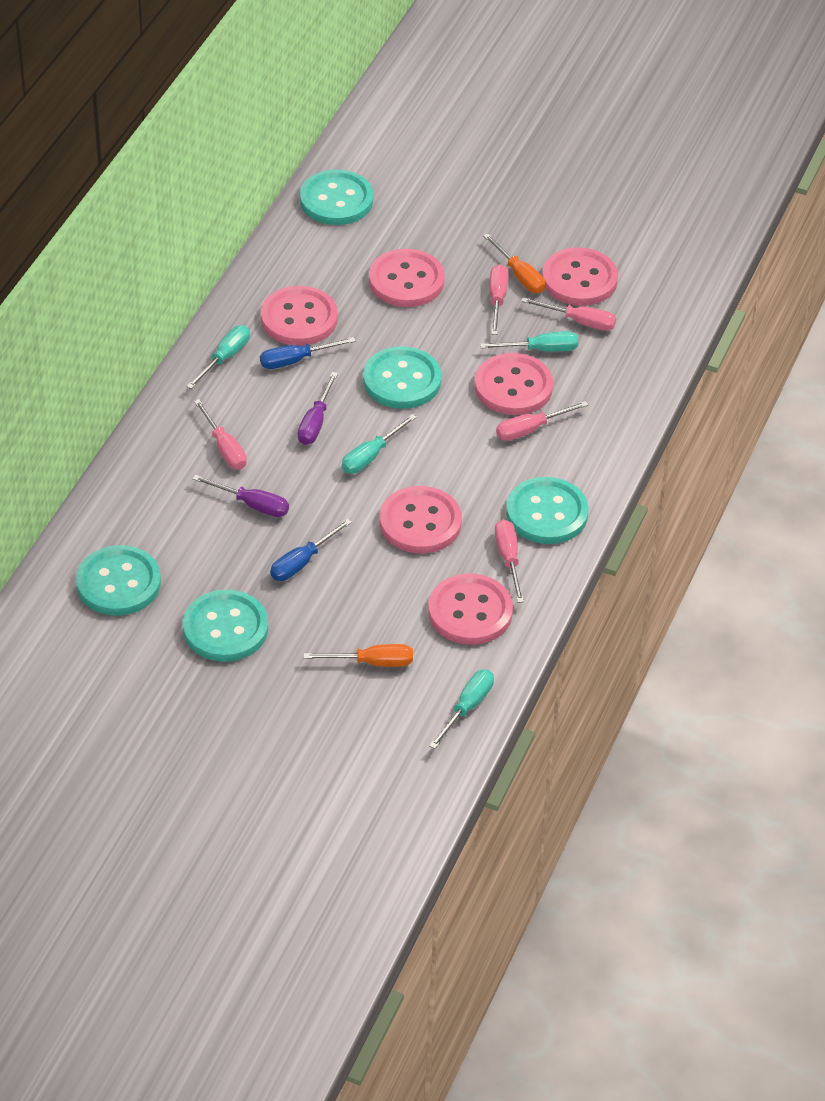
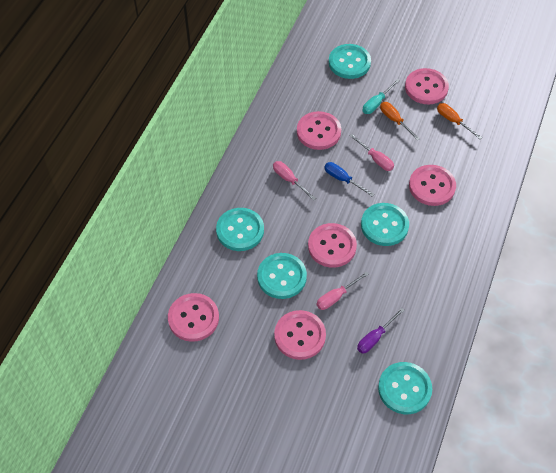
blue screwdriver: 2 -> 1
pink screwdriver: 5 -> 3
purple screwdriver: 2 -> 1
turquoise screwdriver: 4 -> 1

